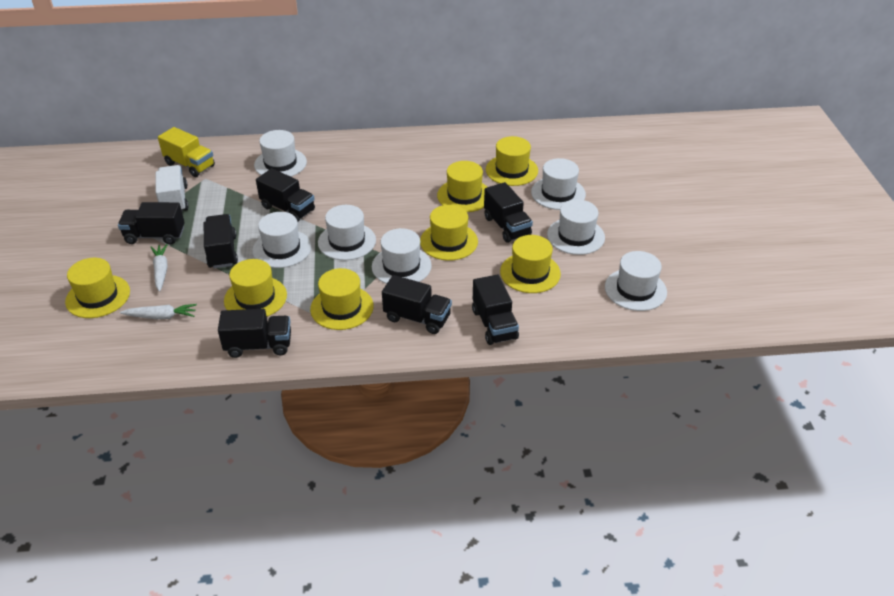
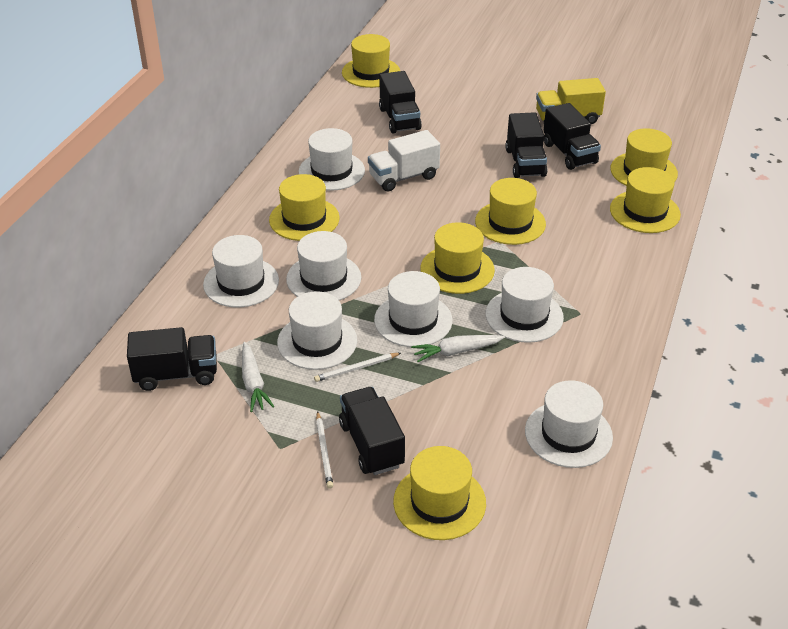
black truck: 7 -> 5
white pencil: 0 -> 2

